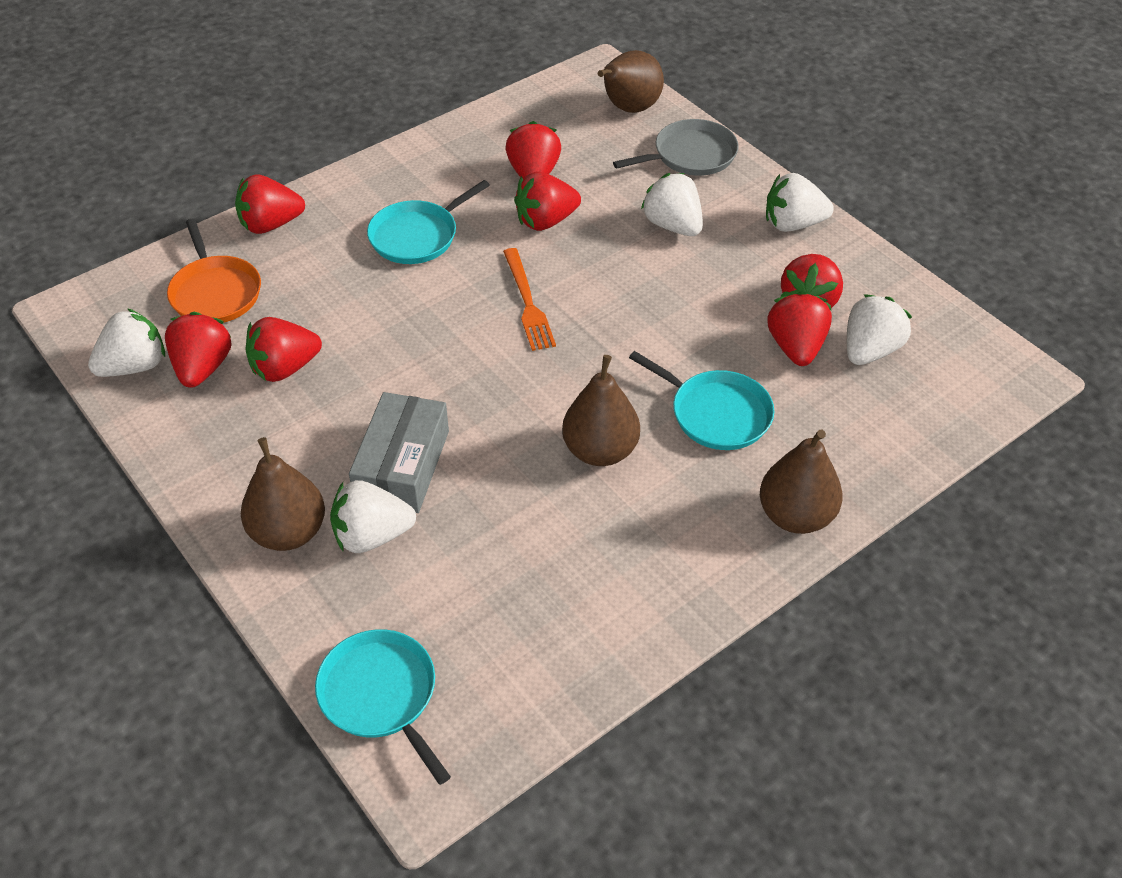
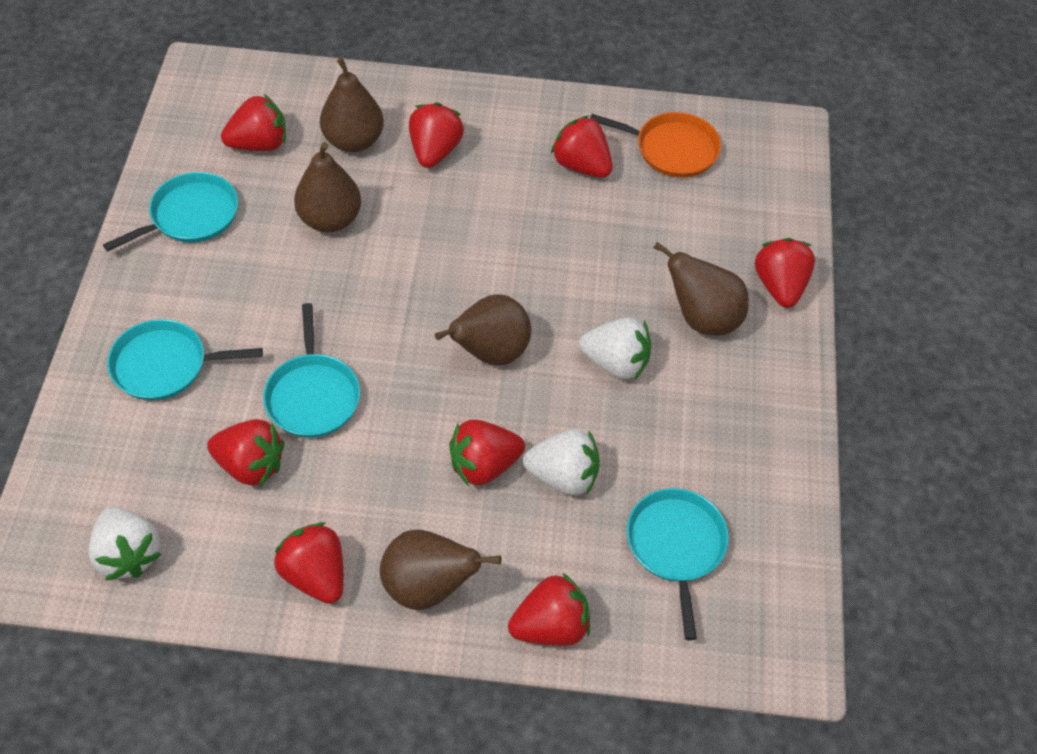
brown pear: 4 -> 5
grey box: 1 -> 0
grey pan: 1 -> 0
orange fork: 1 -> 0
red strawberry: 7 -> 8
turquoise pan: 3 -> 4
white strawberry: 5 -> 3

